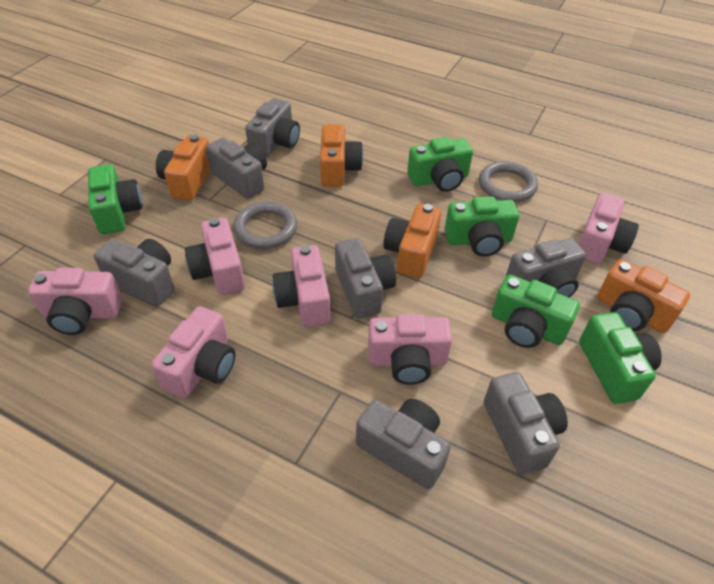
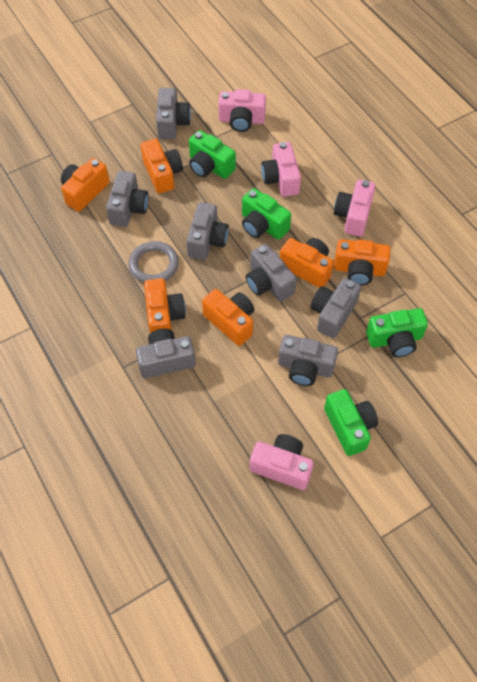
green camera: 5 -> 4
grey ring: 2 -> 1
orange camera: 4 -> 6
pink camera: 6 -> 4

